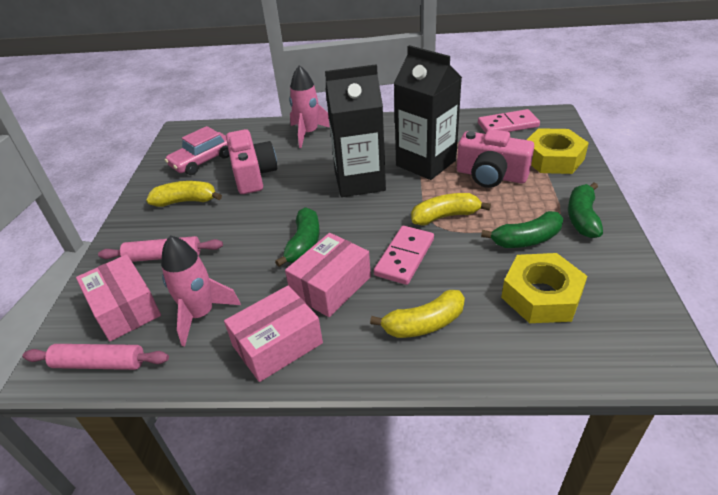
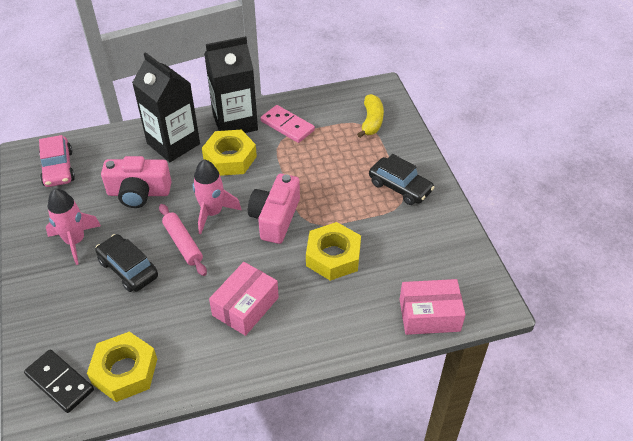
black car: 0 -> 2
black domino: 0 -> 1
green banana: 3 -> 0
pink box: 3 -> 2
pink domino: 2 -> 1
pink rolling pin: 2 -> 1
yellow banana: 3 -> 1
yellow nut: 2 -> 3

